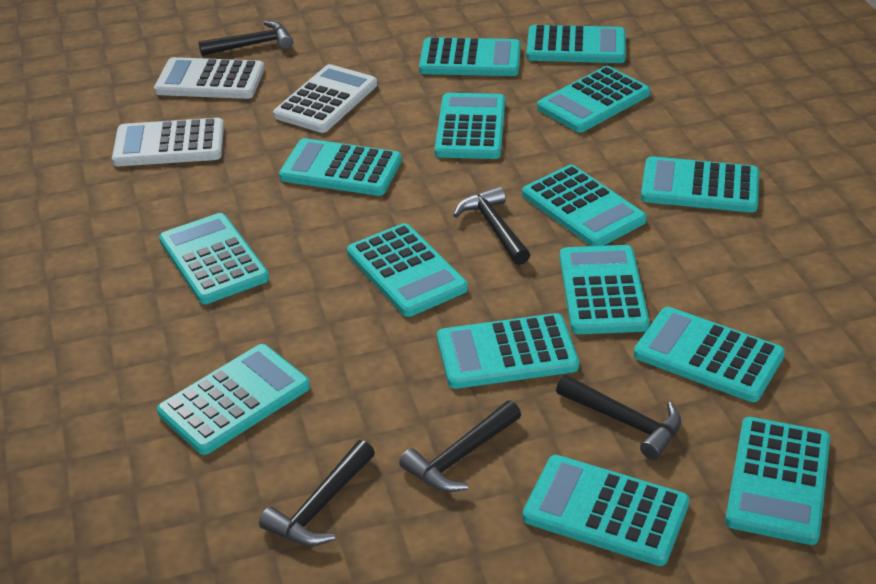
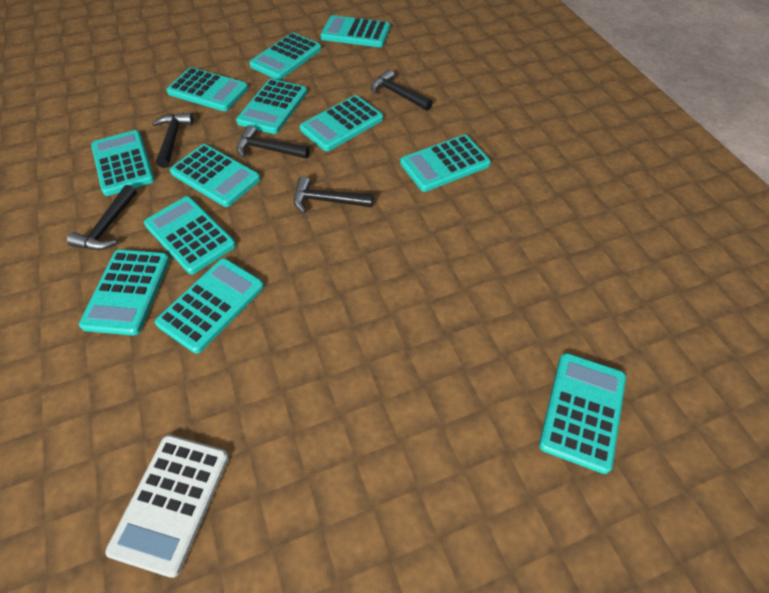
turquoise calculator: 15 -> 12
white calculator: 3 -> 1

